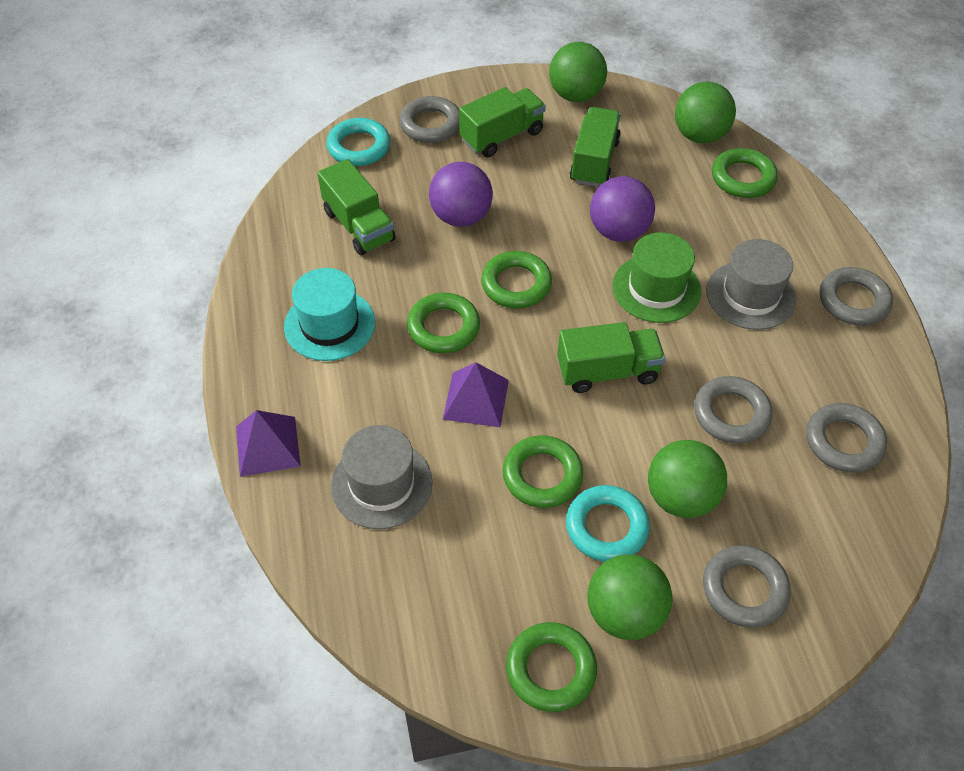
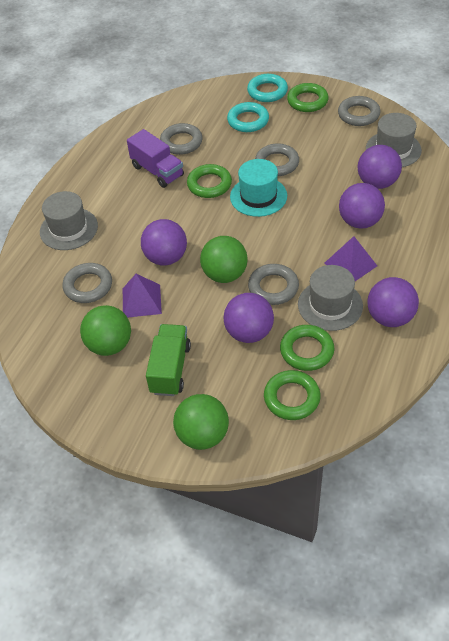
green ball: 4 -> 3
green hat: 1 -> 0
green ring: 5 -> 4
green truck: 4 -> 1
grey hat: 2 -> 3
purple ball: 2 -> 5
purple truck: 0 -> 1

